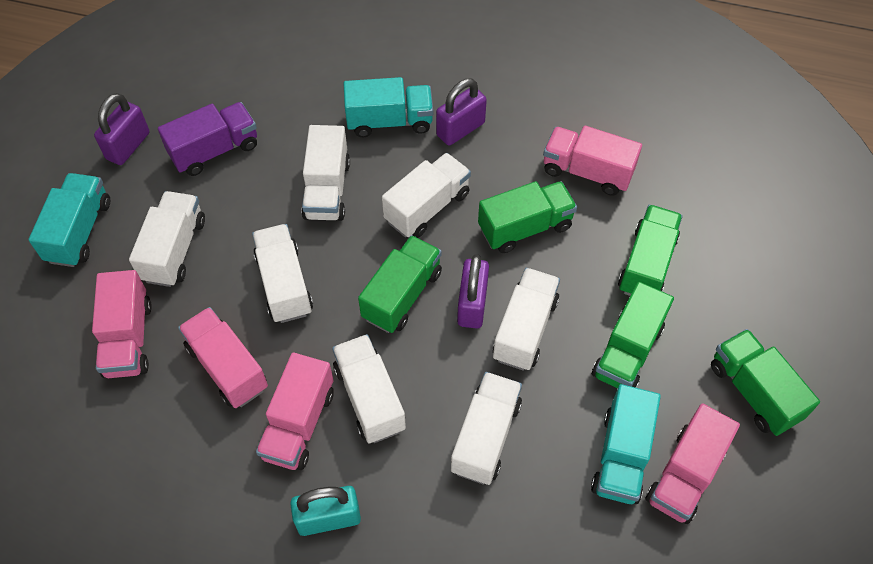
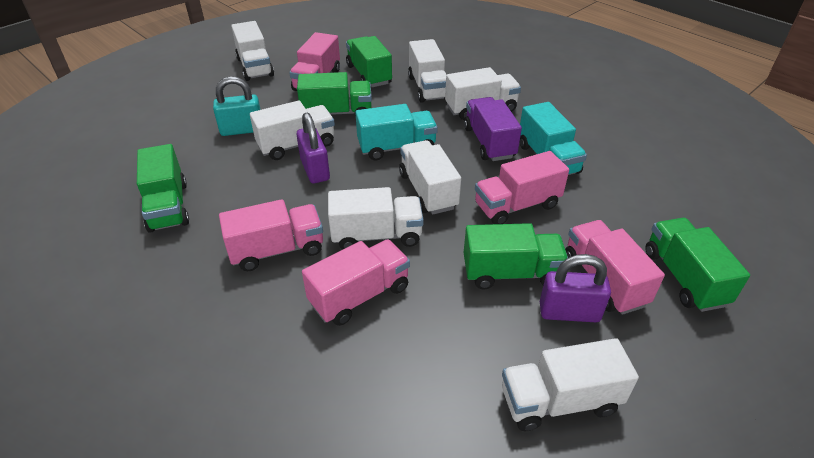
purple padlock: 3 -> 2
turquoise truck: 3 -> 2

